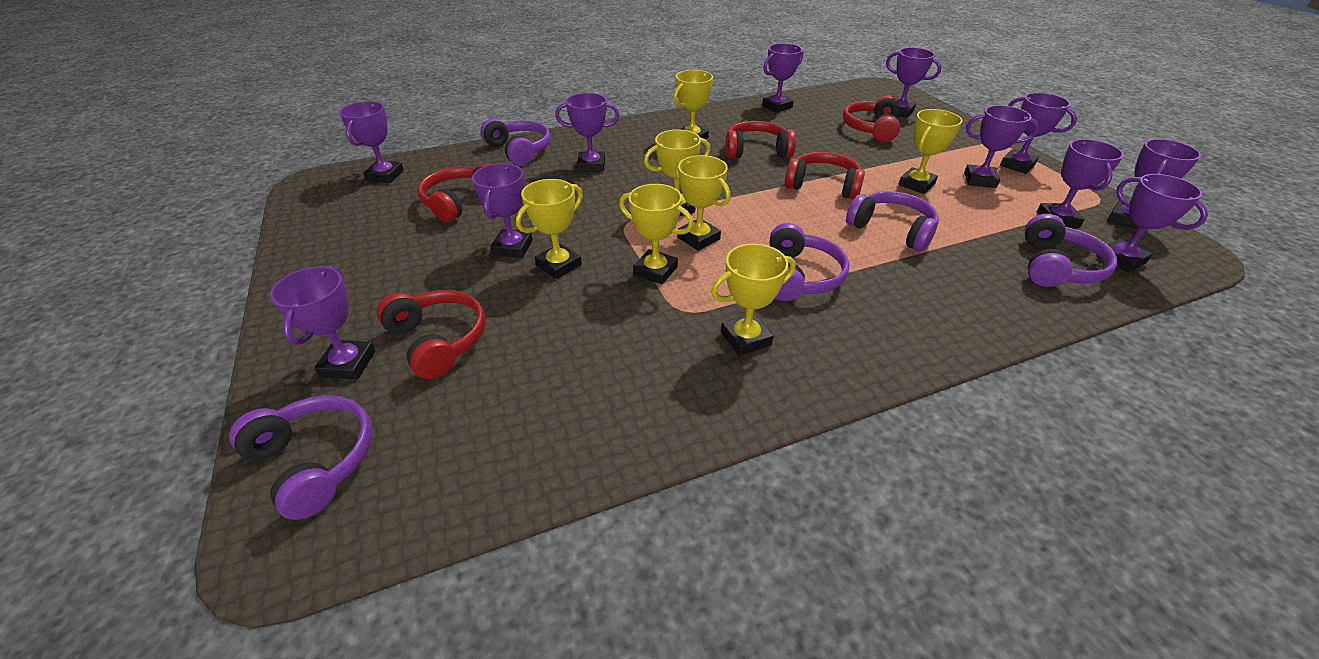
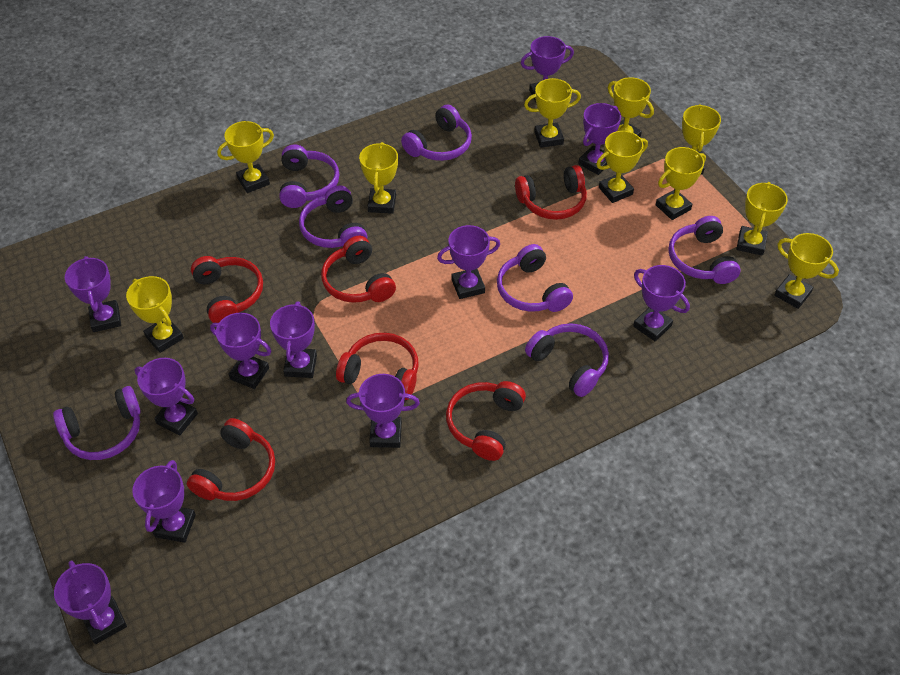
purple headphones: 5 -> 7
red headphones: 5 -> 6
yellow trophy: 7 -> 10

